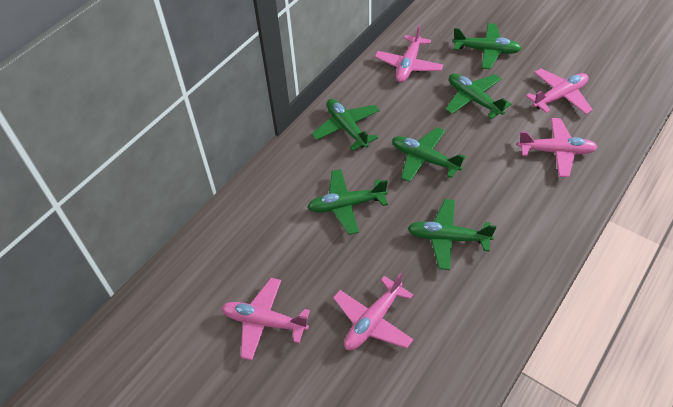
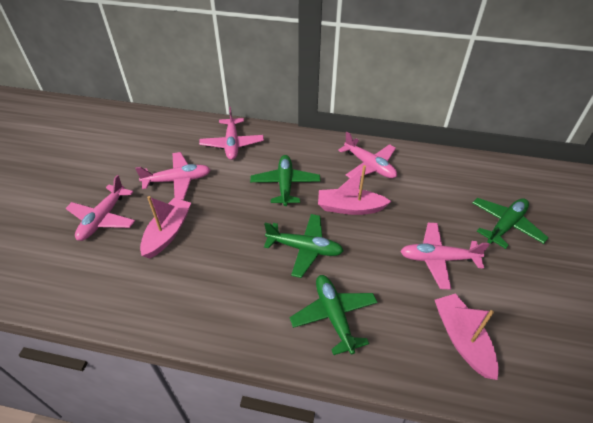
green plane: 6 -> 4
pink boat: 0 -> 3

